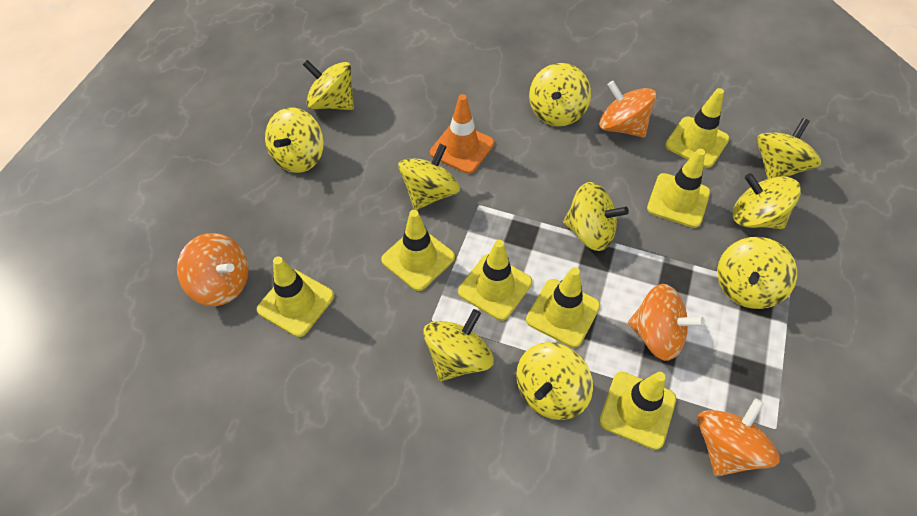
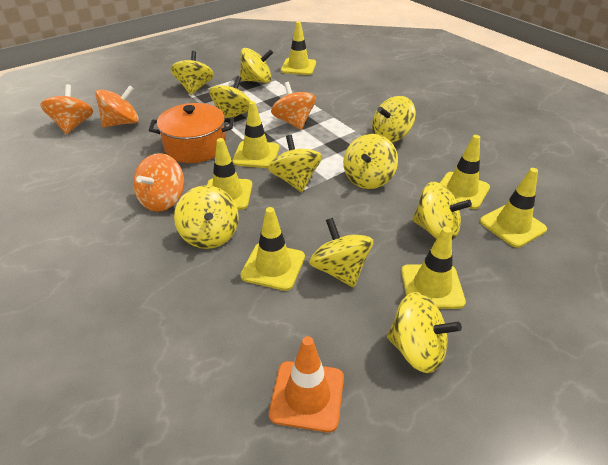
orange pot: 0 -> 1

